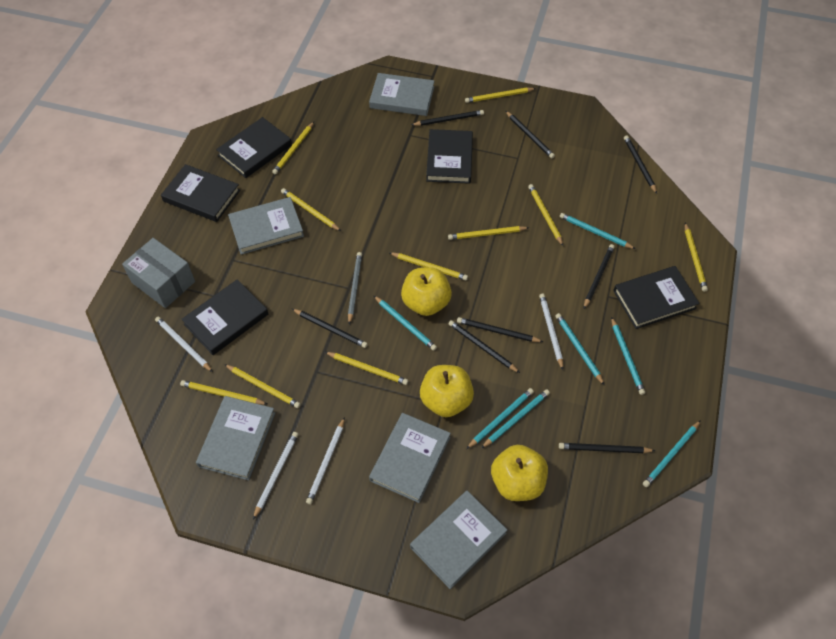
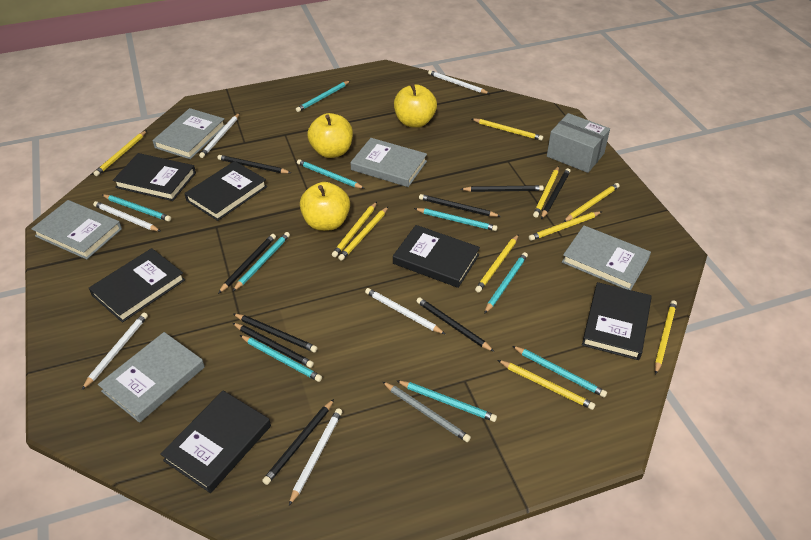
black book: 5 -> 6
black pencil: 8 -> 9
turquoise pencil: 7 -> 9
white pencil: 4 -> 6

